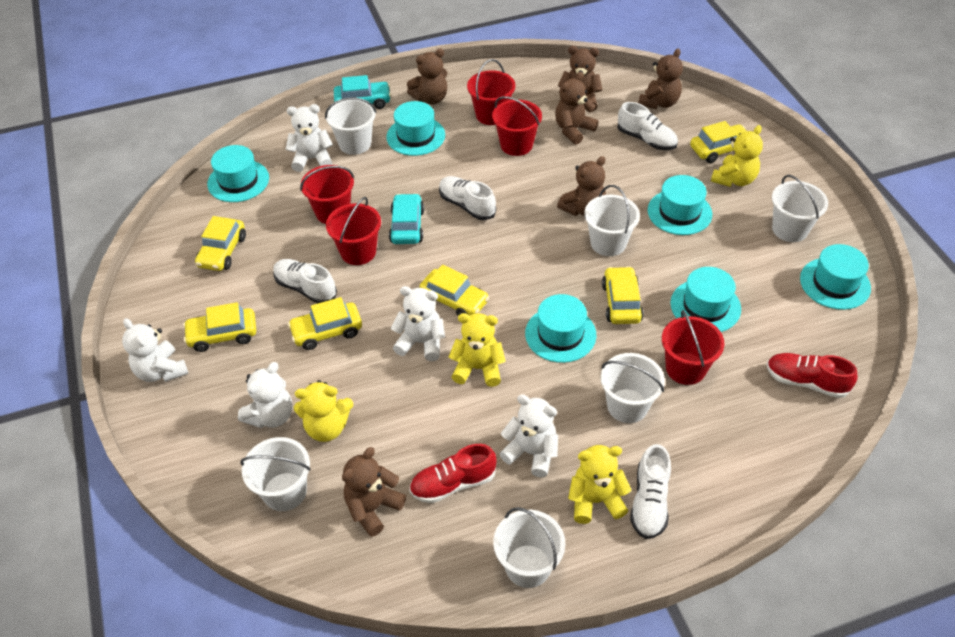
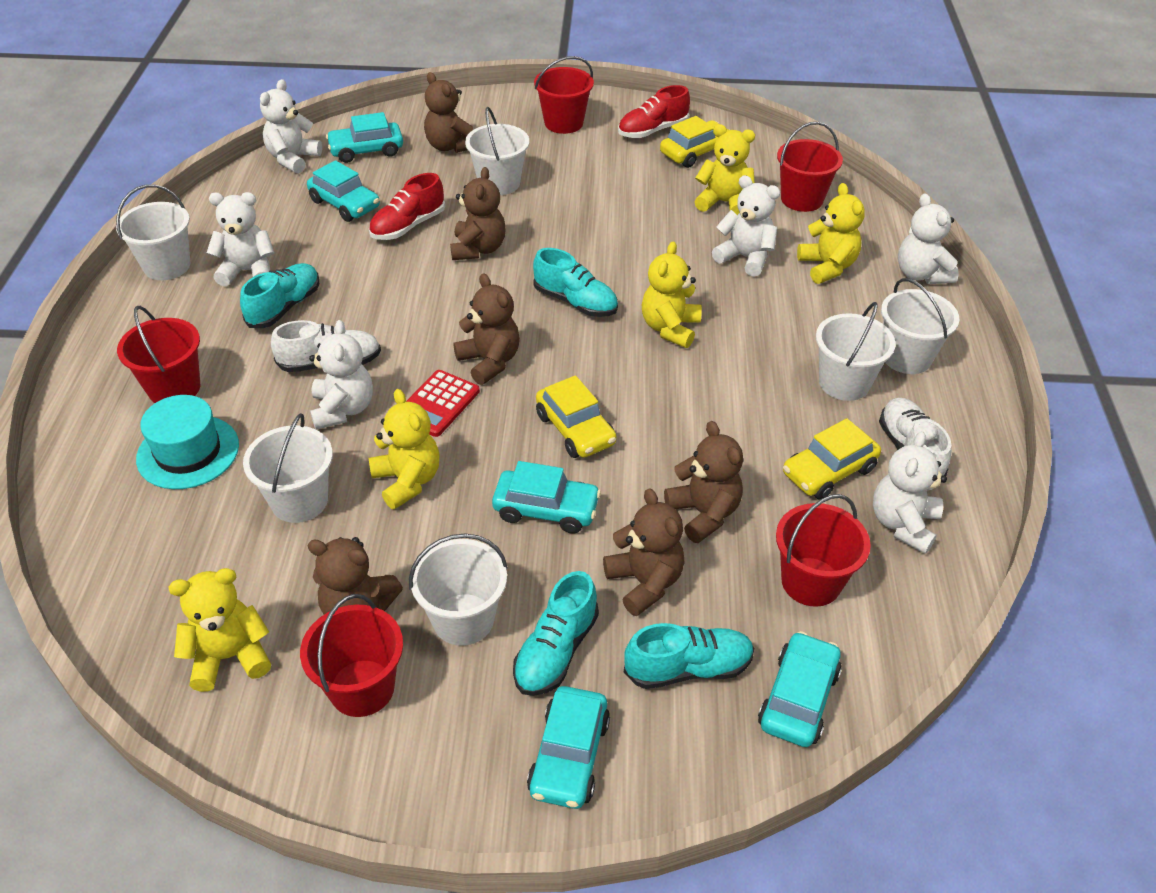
red calculator: 0 -> 1
turquoise car: 2 -> 5
turquoise hat: 6 -> 1
turquoise shoe: 0 -> 4
white shoe: 4 -> 2
white teddy bear: 5 -> 6
yellow car: 6 -> 3
yellow teddy bear: 4 -> 5

